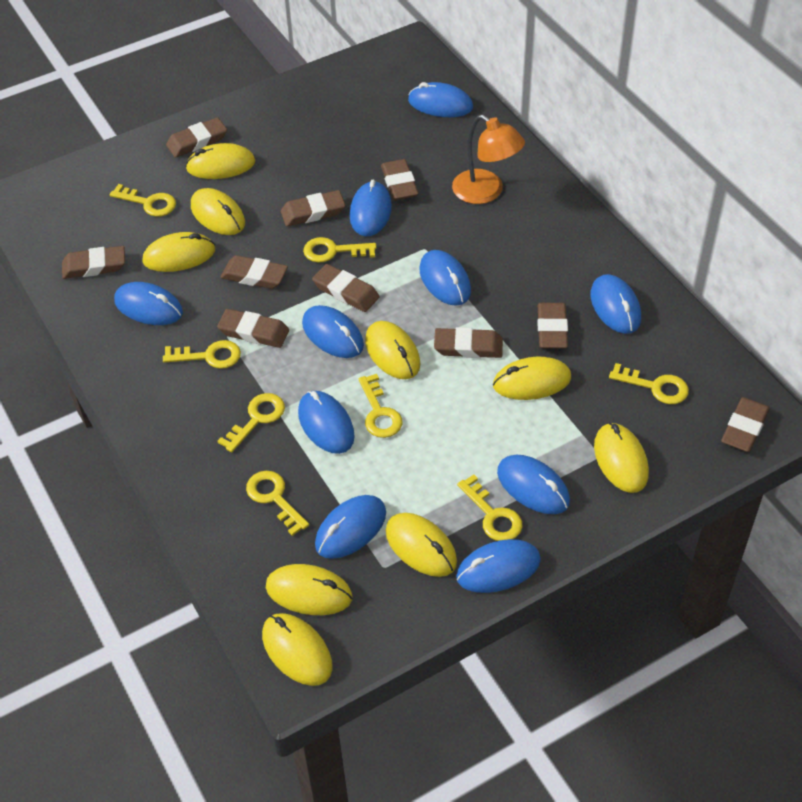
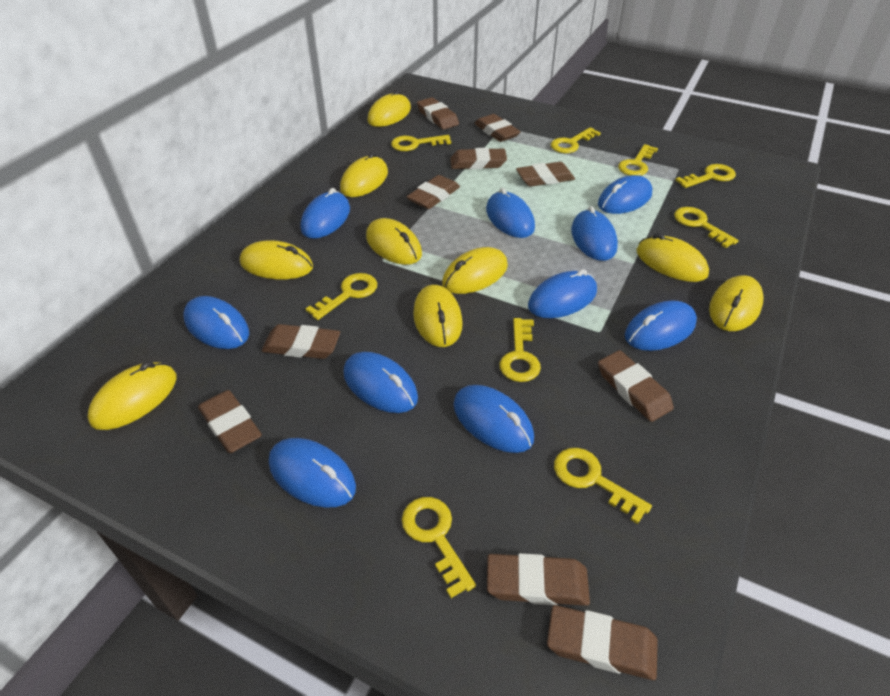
orange lamp: 1 -> 0
yellow key: 8 -> 9

